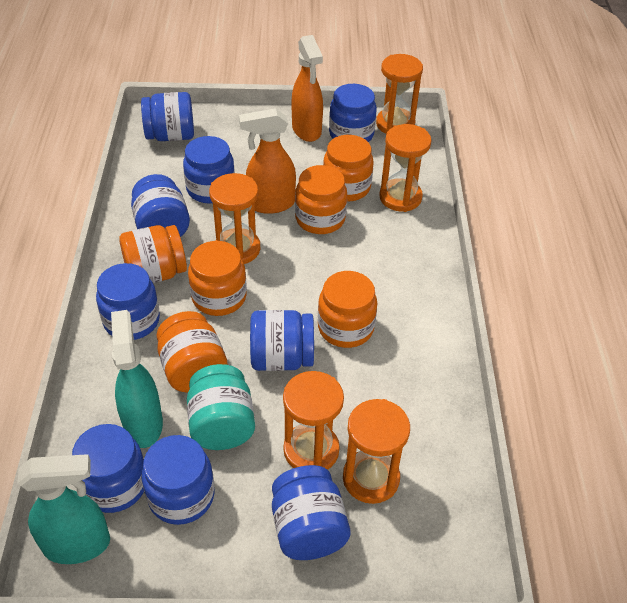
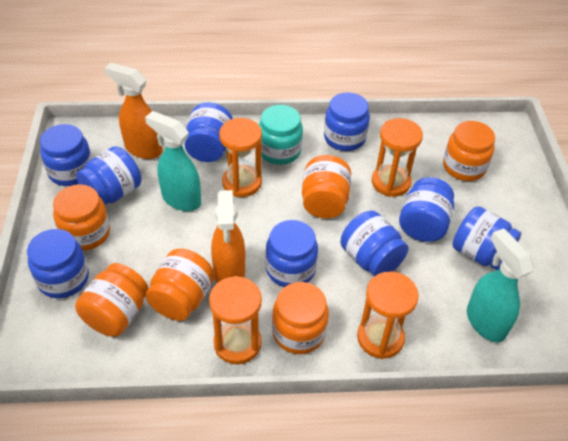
orange hourglass: 5 -> 4

